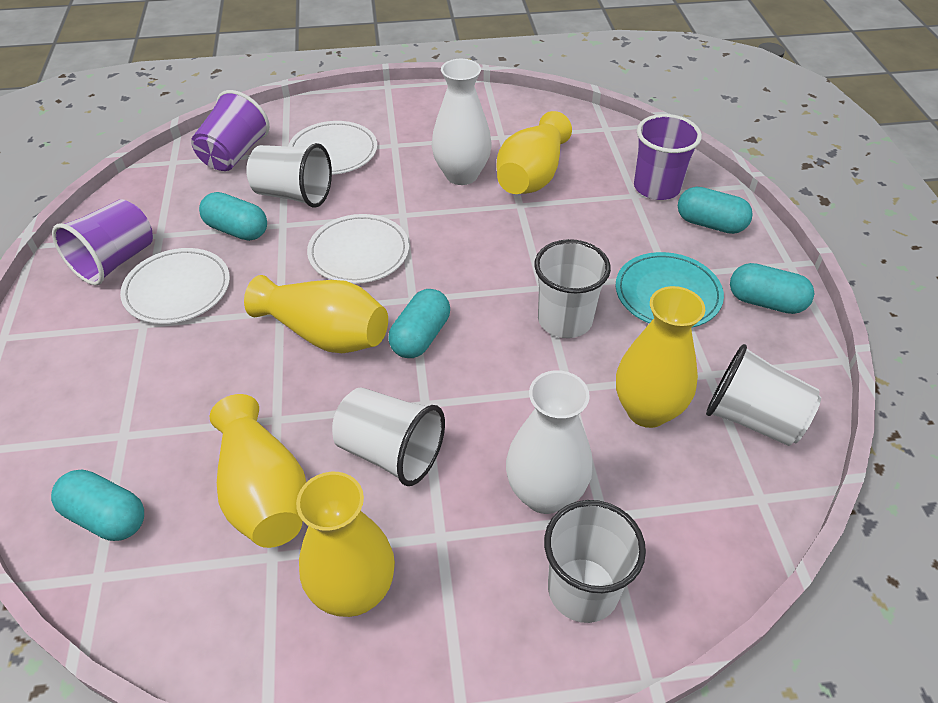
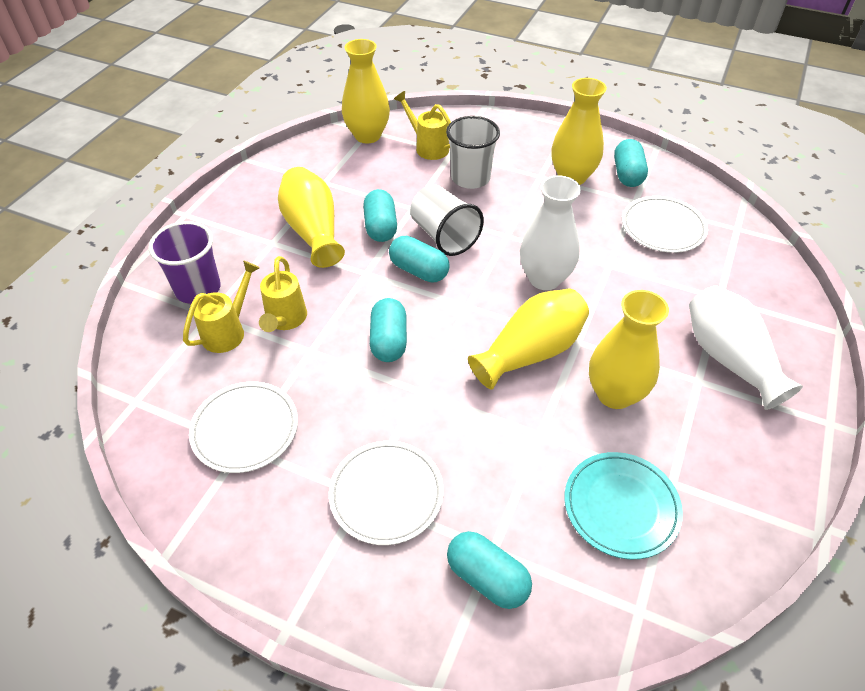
purple cup: 3 -> 1
white cup: 5 -> 2
yellow watering can: 0 -> 3

